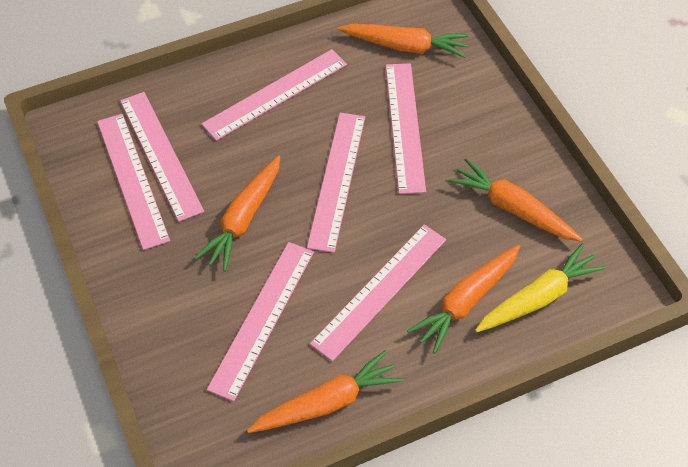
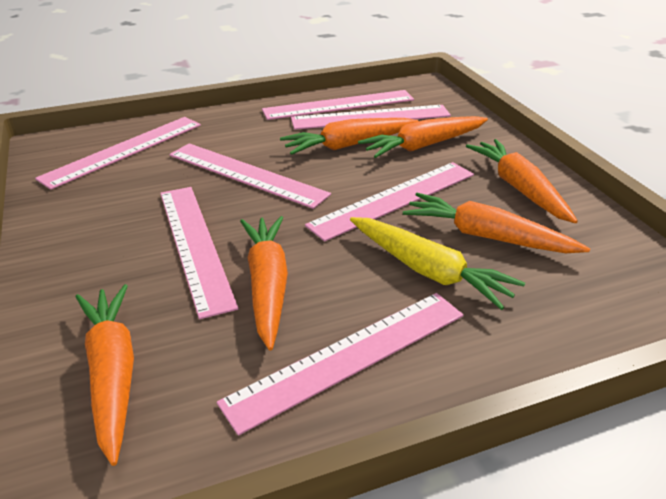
orange carrot: 5 -> 6

